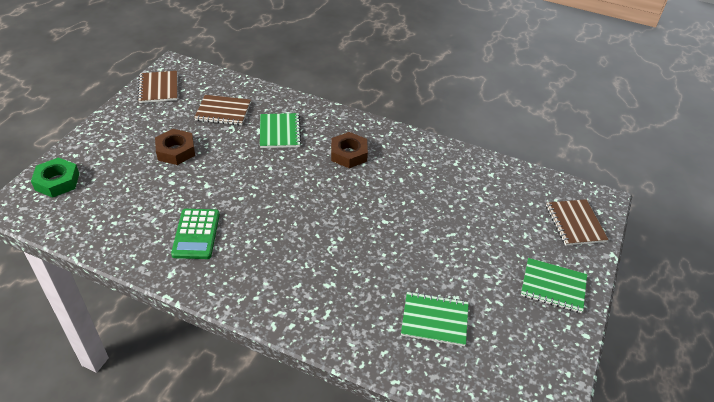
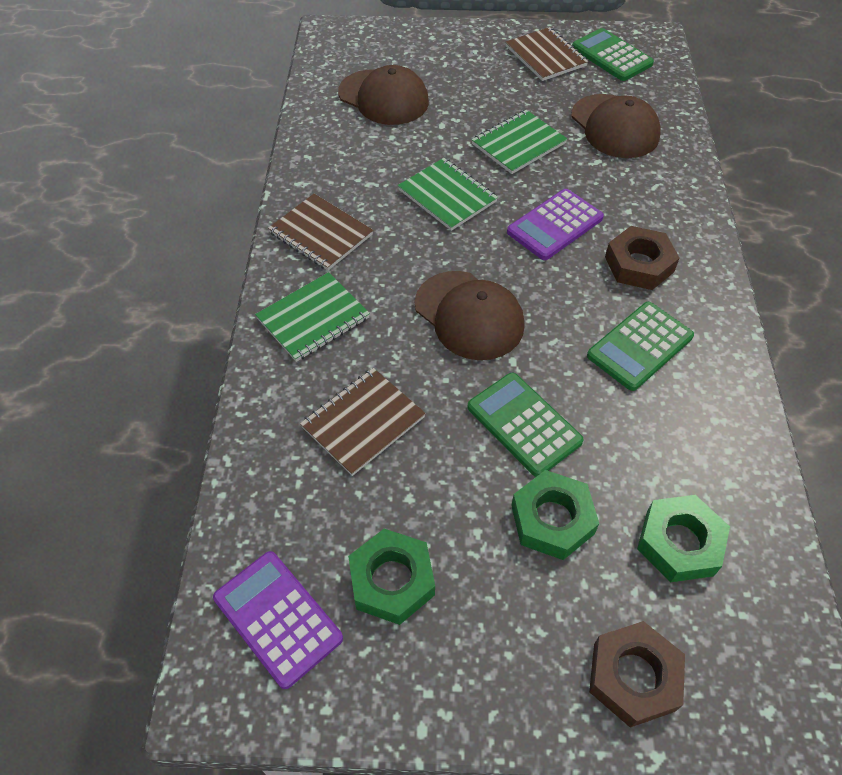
brown cap: 0 -> 3
green calculator: 1 -> 3
green nut: 1 -> 3
purple calculator: 0 -> 2

